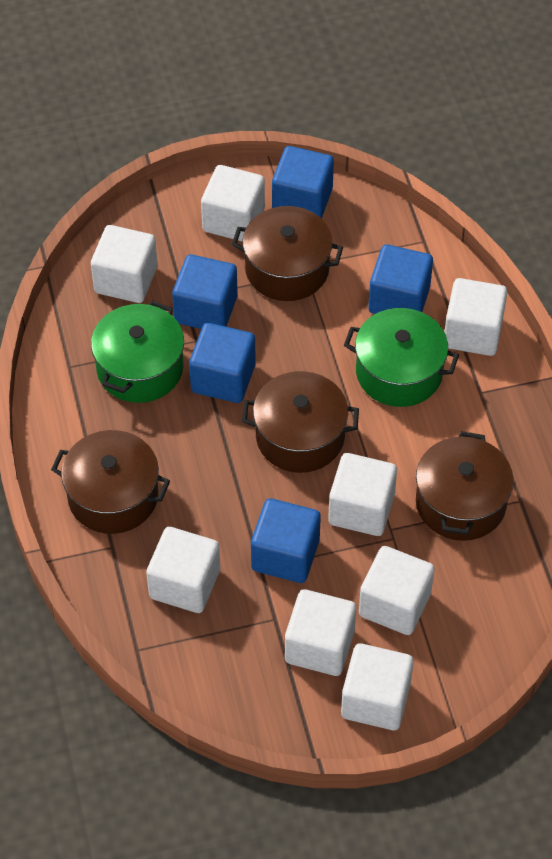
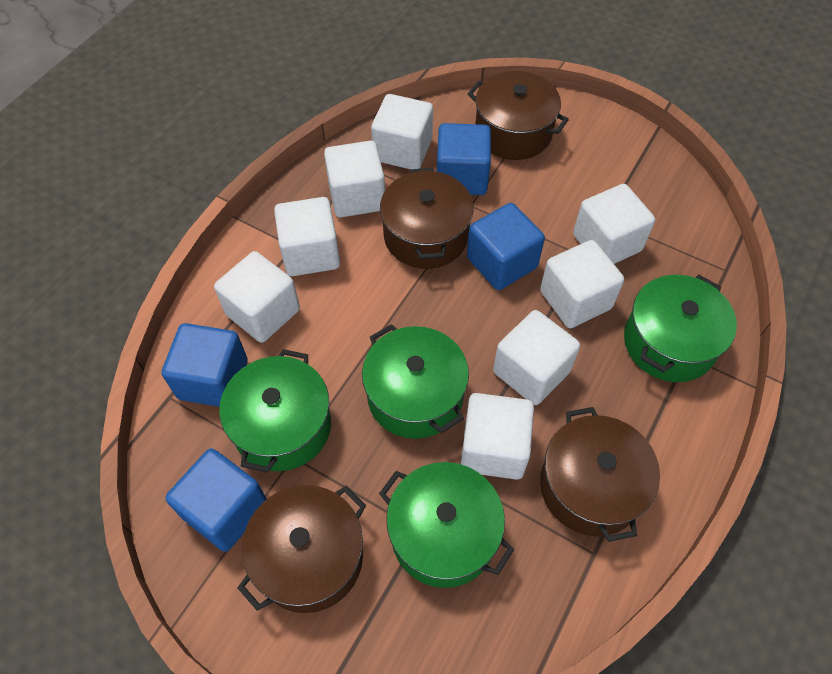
blue cube: 5 -> 4
green pot: 2 -> 4

